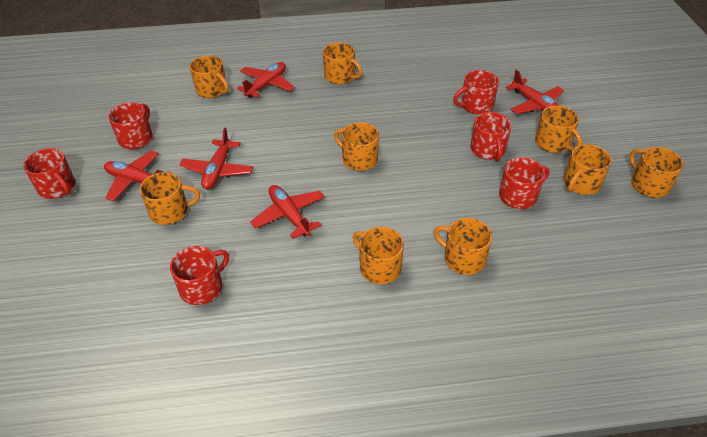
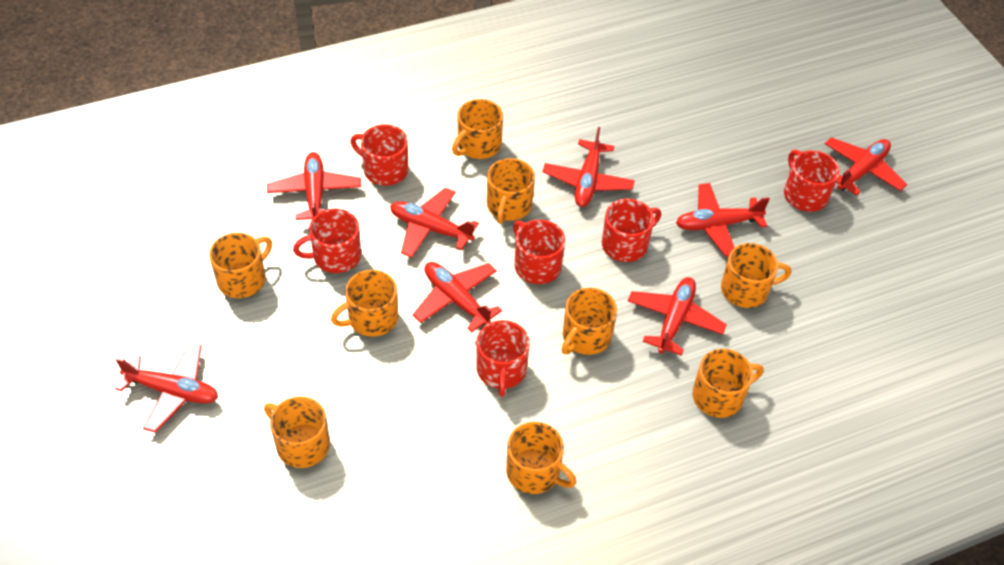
red plane: 5 -> 8

